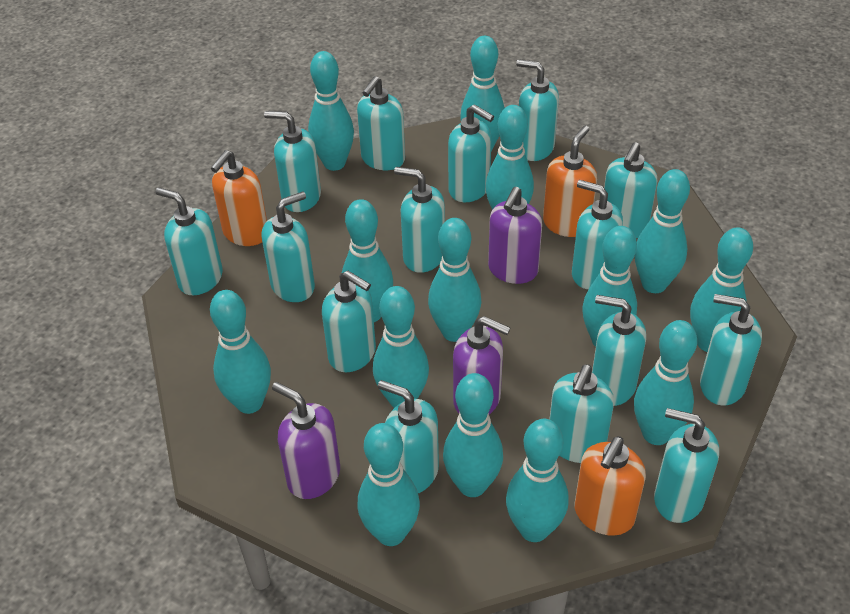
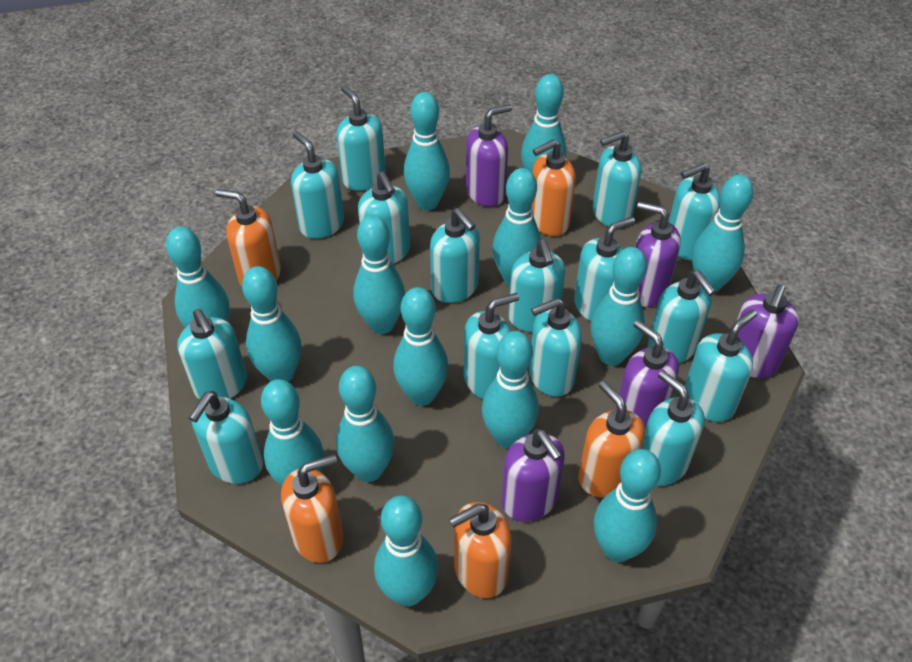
orange soap dispenser: 3 -> 5
purple soap dispenser: 3 -> 5

